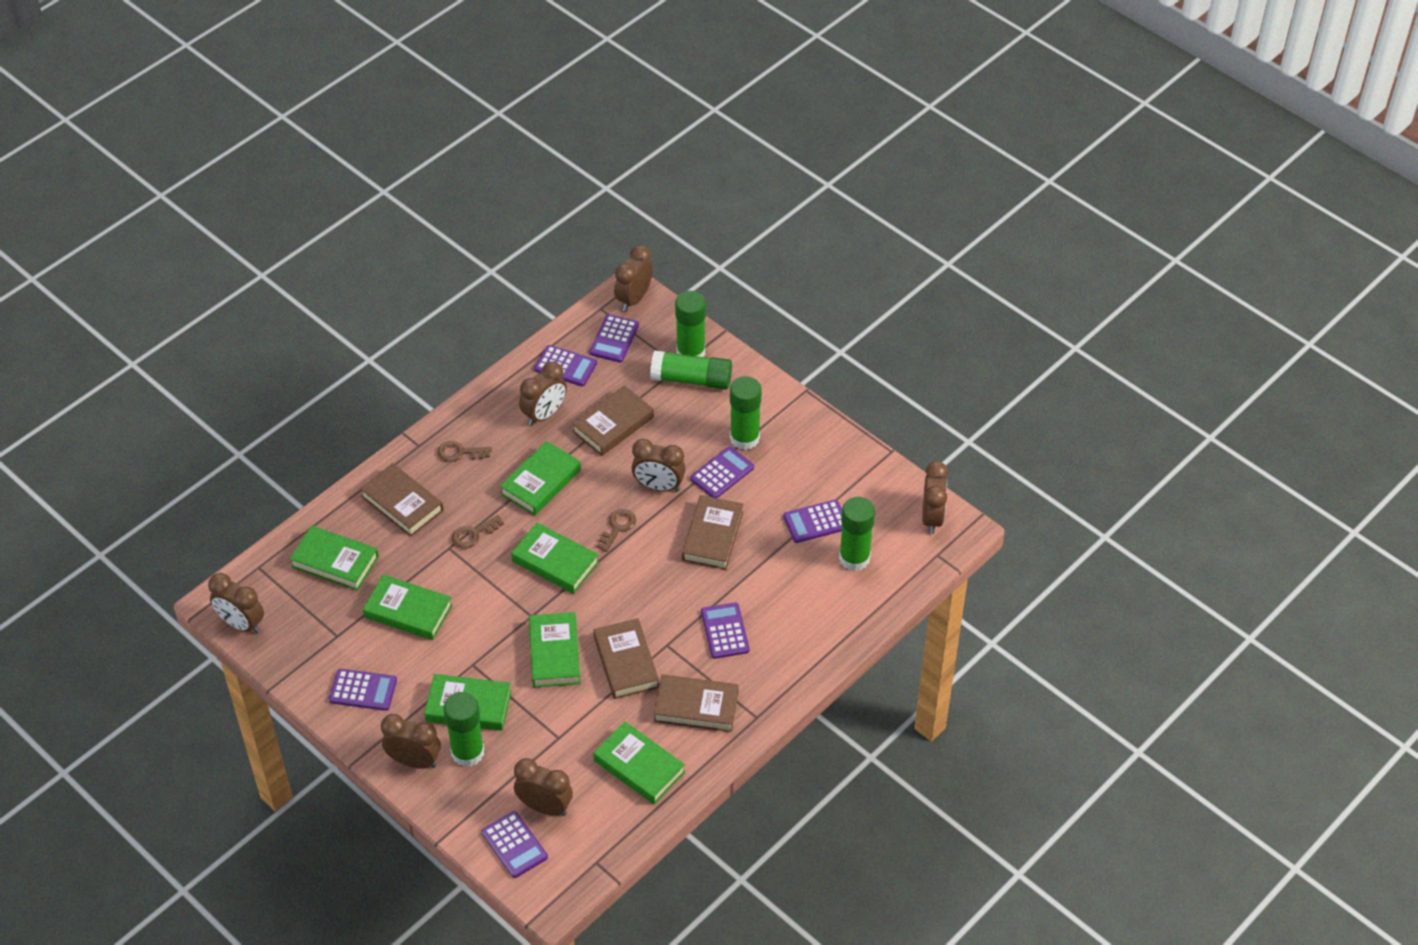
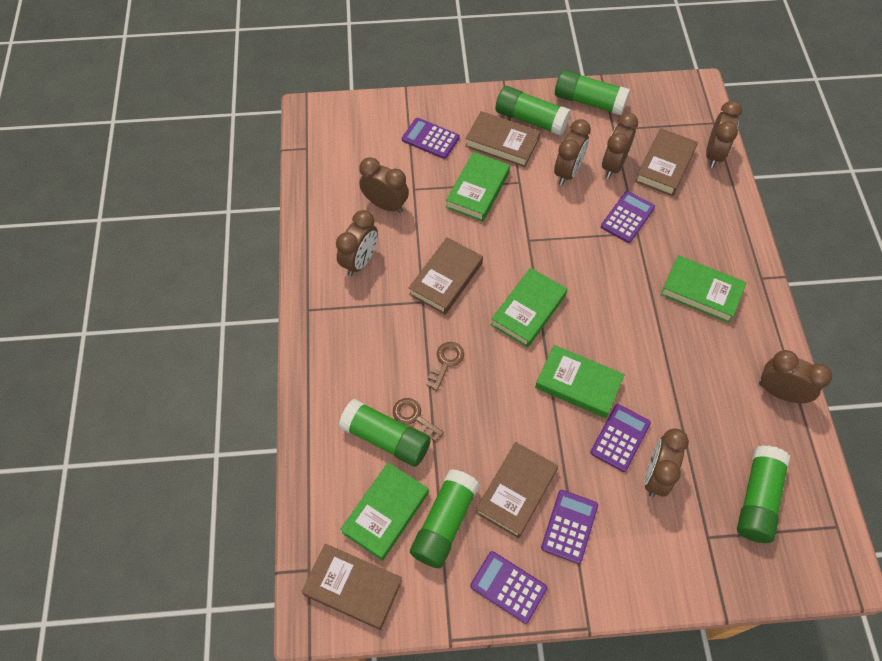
brown key: 3 -> 2
green book: 7 -> 5
purple calculator: 7 -> 5

